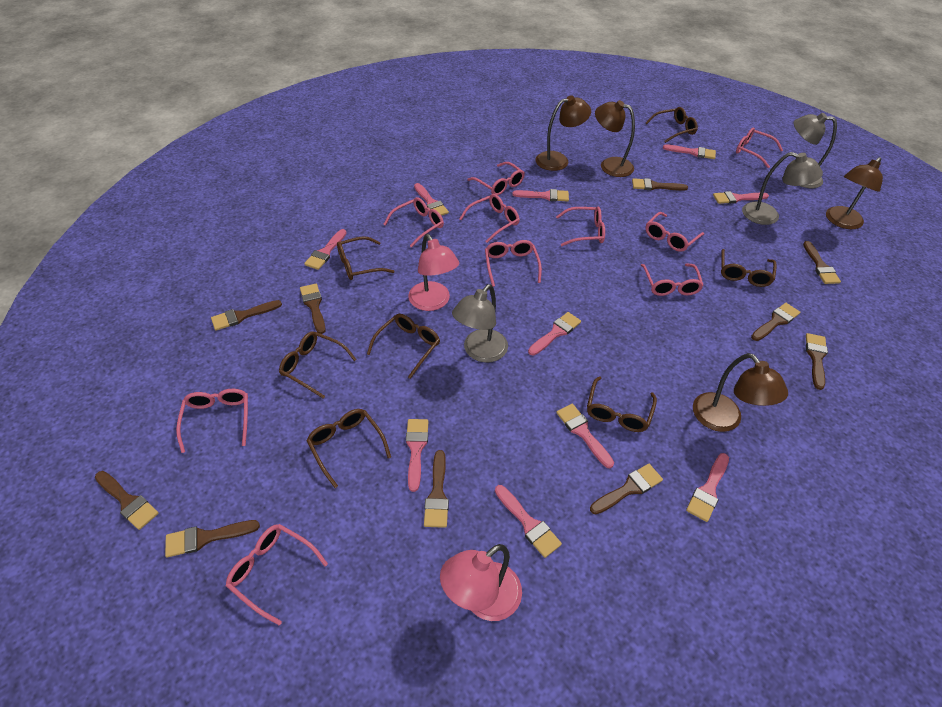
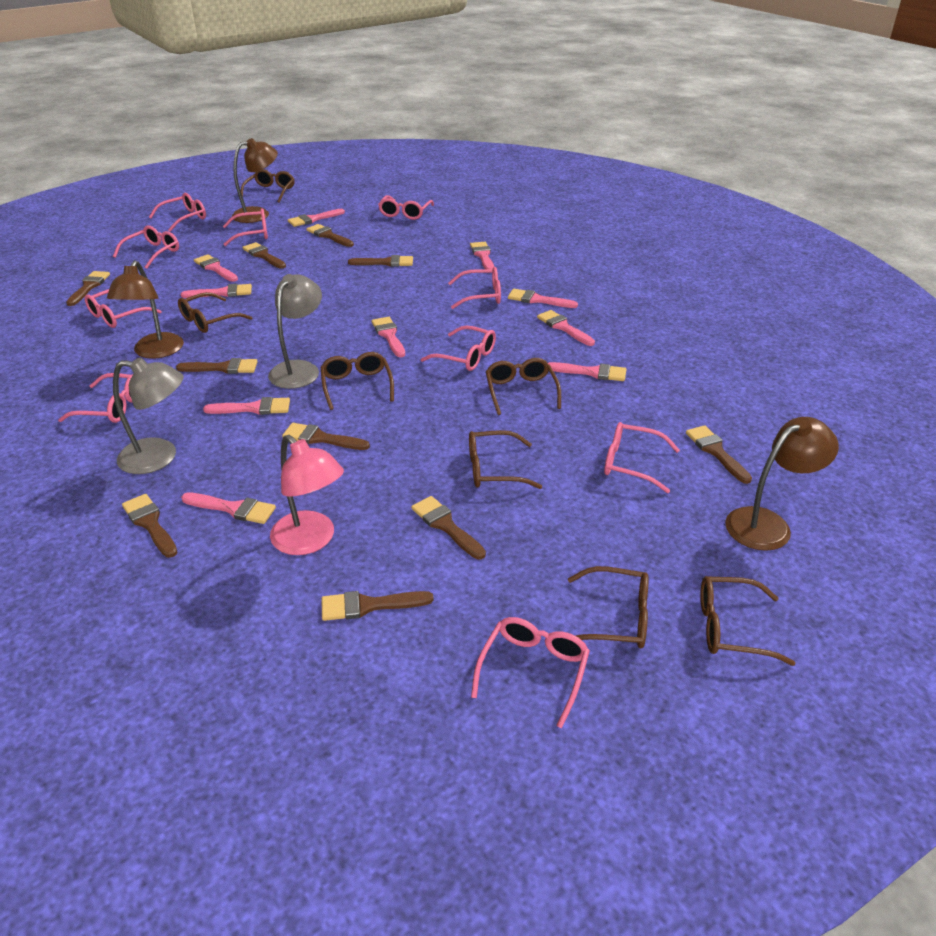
brown lamp: 4 -> 3
grey lamp: 3 -> 2
pink lamp: 2 -> 1

